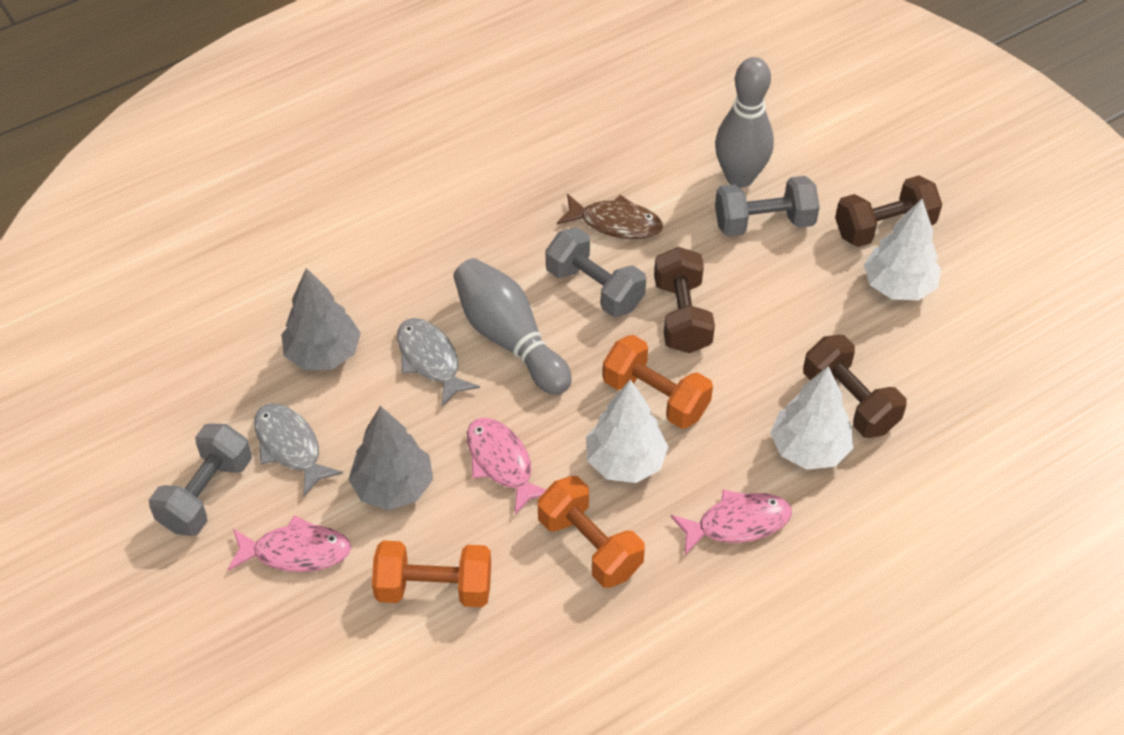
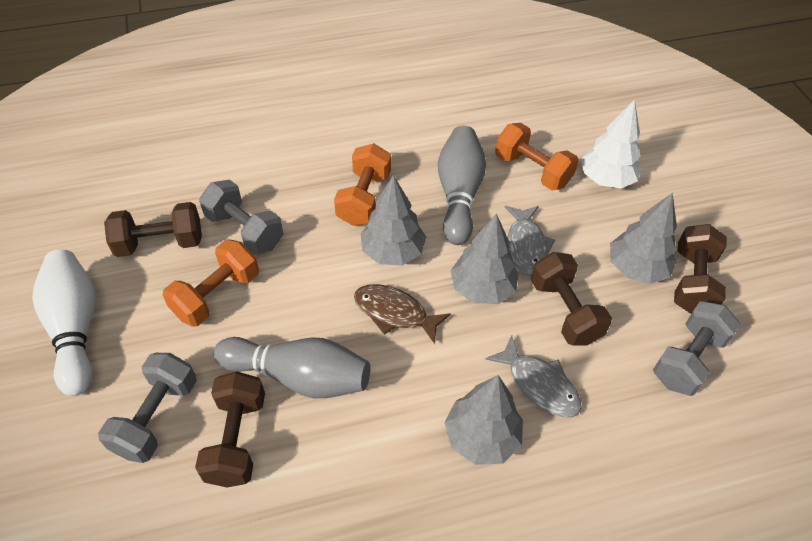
brown dumbbell: 3 -> 4
grey tree: 2 -> 4
pink fish: 3 -> 0
white bowling pin: 0 -> 1
white tree: 3 -> 1

